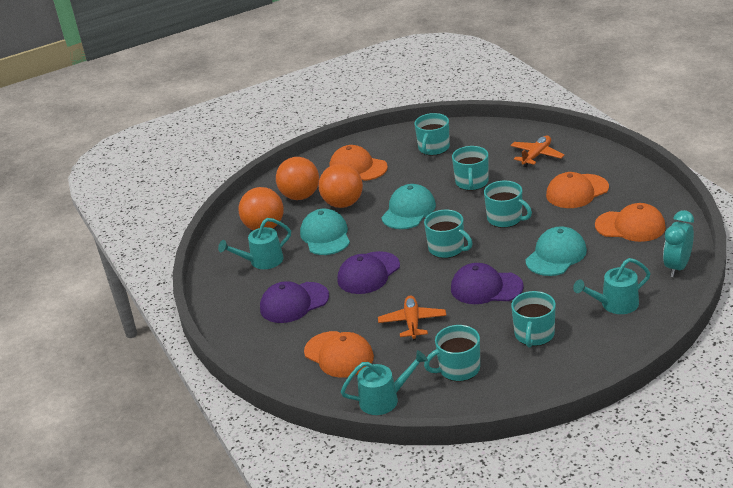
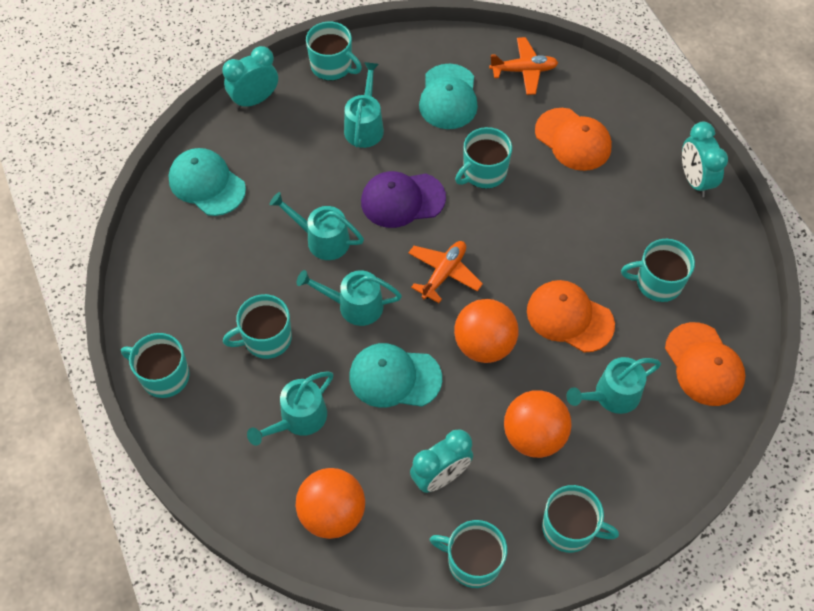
orange cap: 4 -> 3
purple cap: 3 -> 1
turquoise clock: 1 -> 3
turquoise mug: 6 -> 7
turquoise watering can: 3 -> 5

